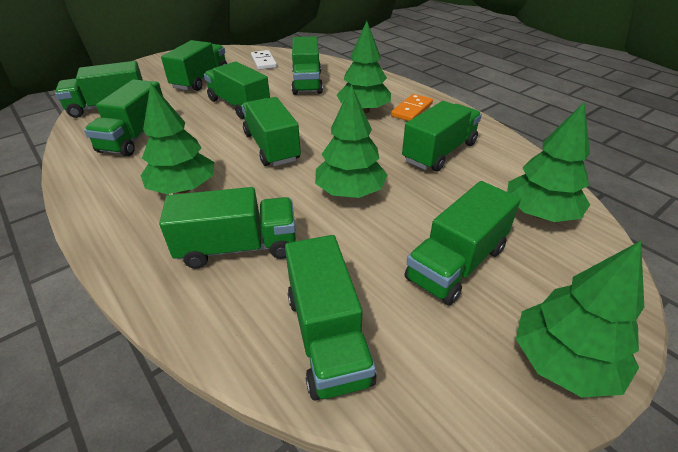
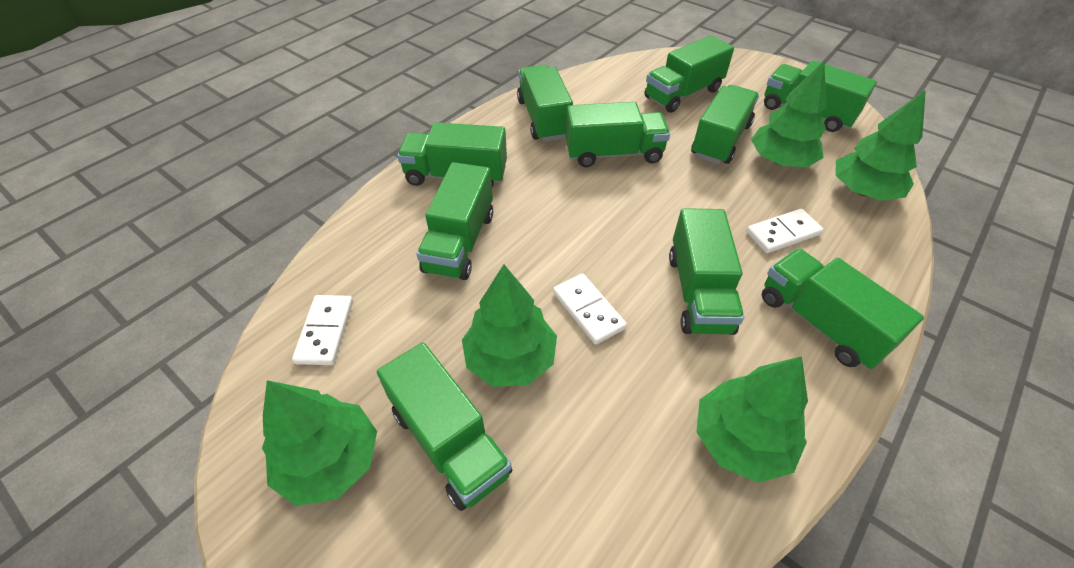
orange domino: 1 -> 0
white domino: 1 -> 3

